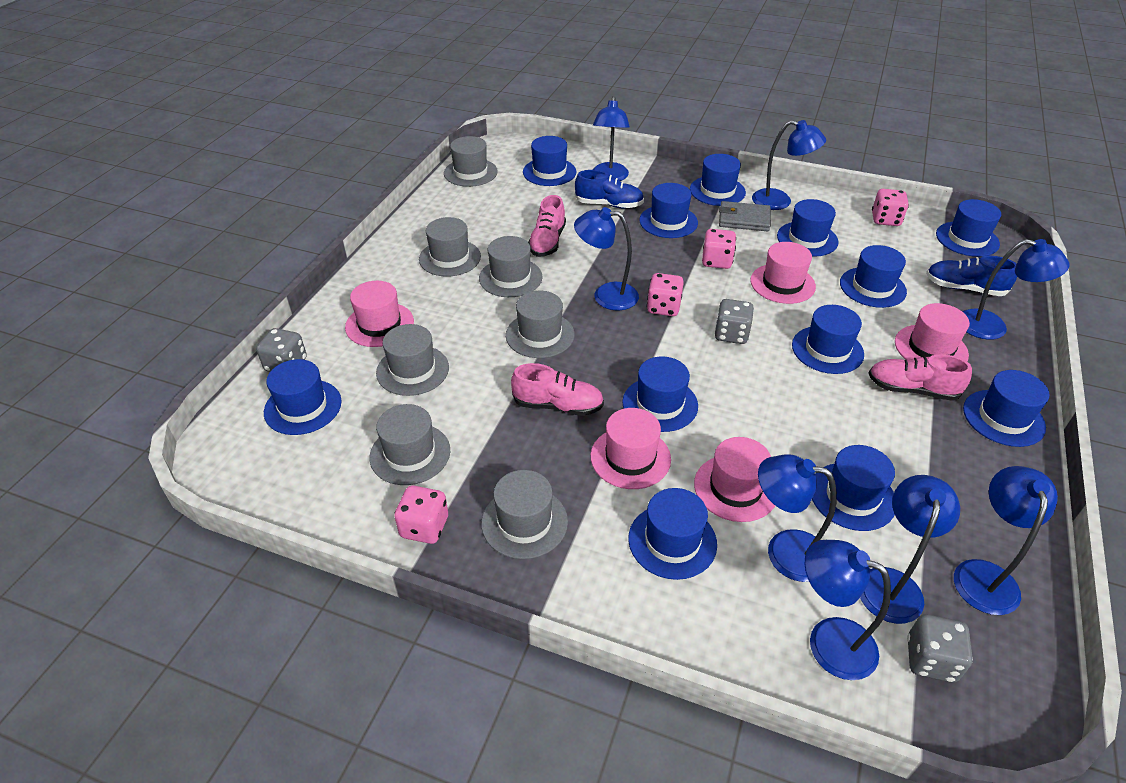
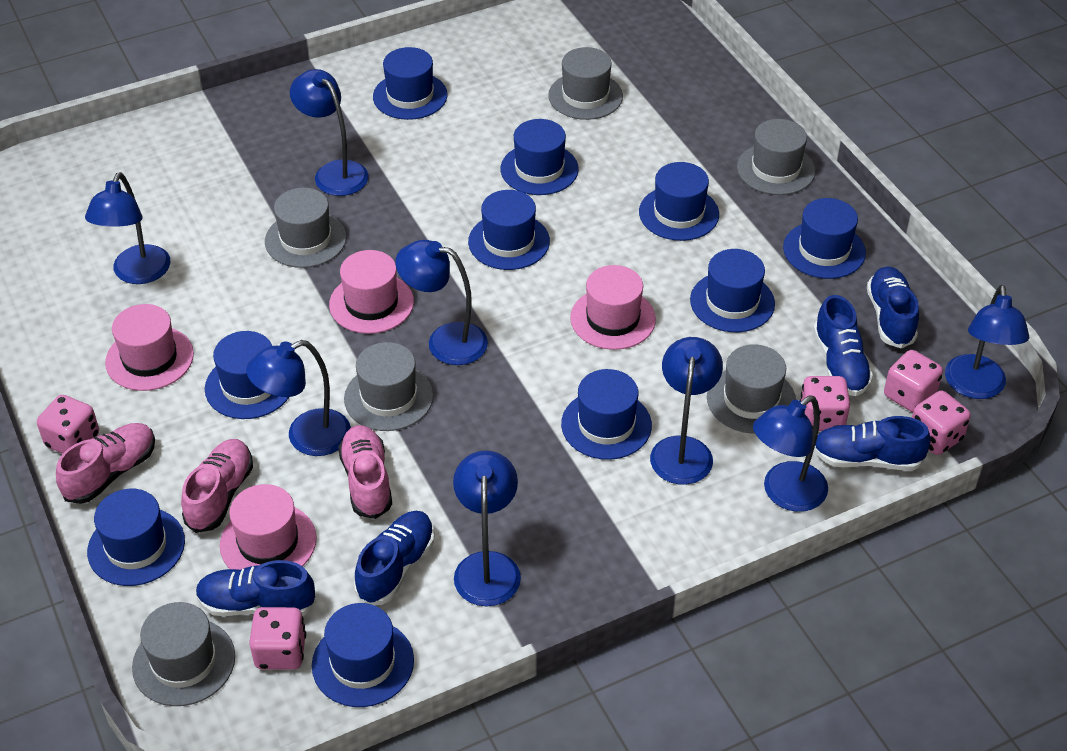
blue hat: 12 -> 10
blue shoe: 2 -> 5
grey dice: 3 -> 0
grey hat: 7 -> 6
grey wallet: 1 -> 0
pink dice: 4 -> 5
pink hat: 5 -> 4

